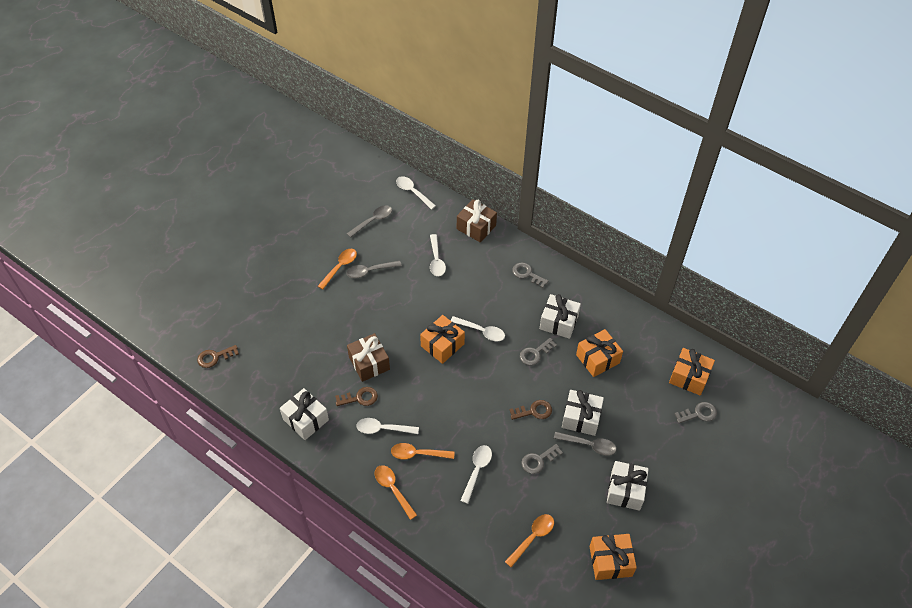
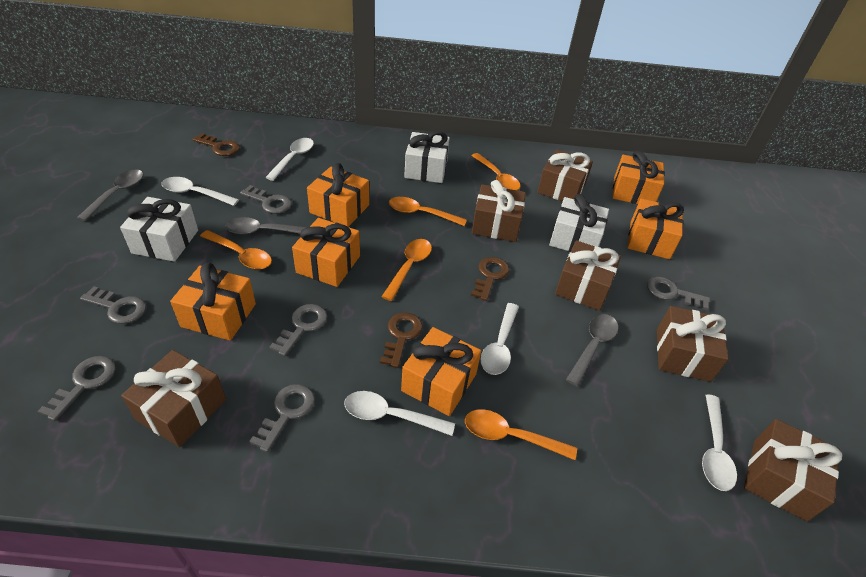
brown gift: 2 -> 6
grey key: 4 -> 6
orange gift: 4 -> 6
orange spoon: 4 -> 5
white gift: 4 -> 3

